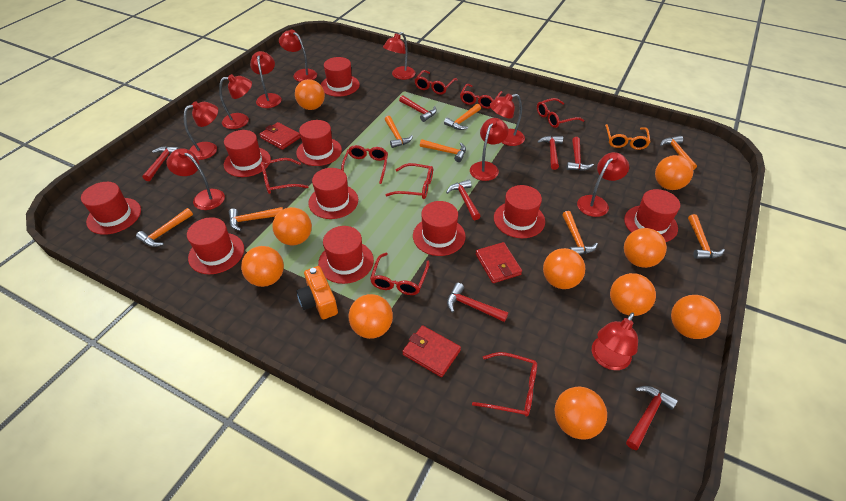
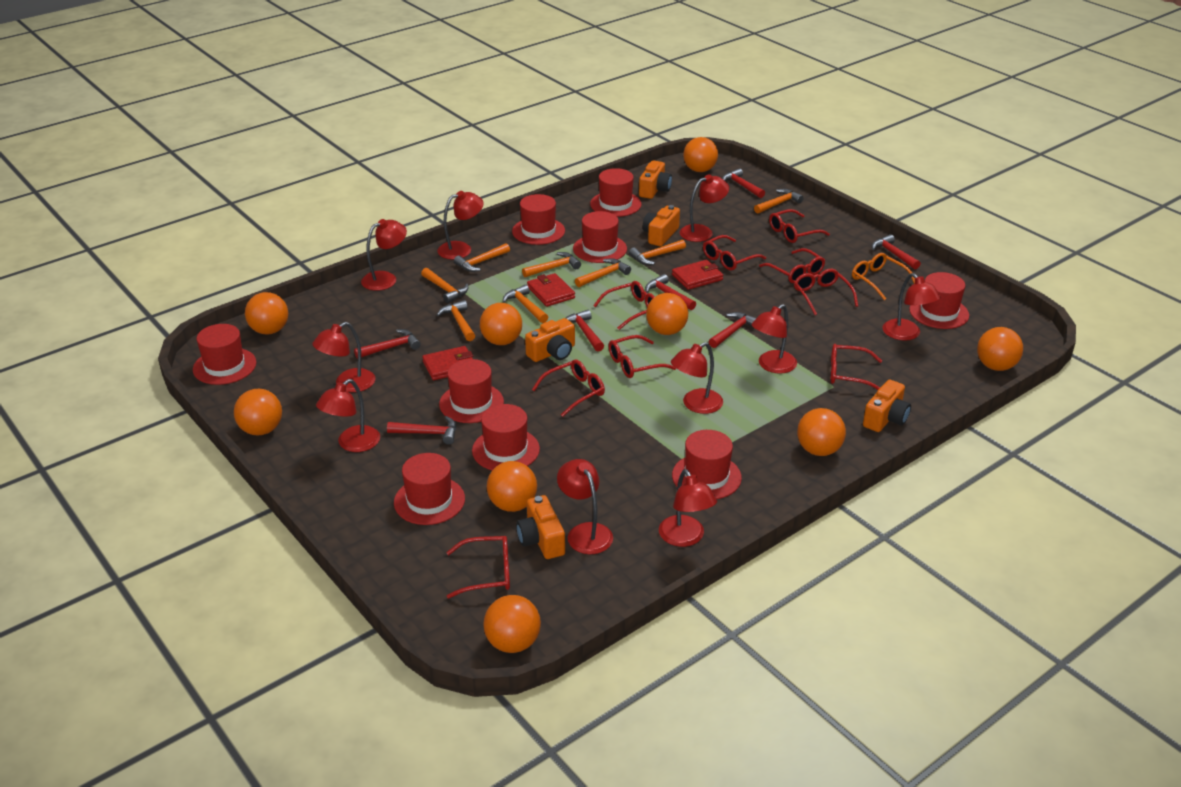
orange ball: 10 -> 9
orange camera: 1 -> 5
red glasses: 8 -> 9
red hat: 10 -> 9

